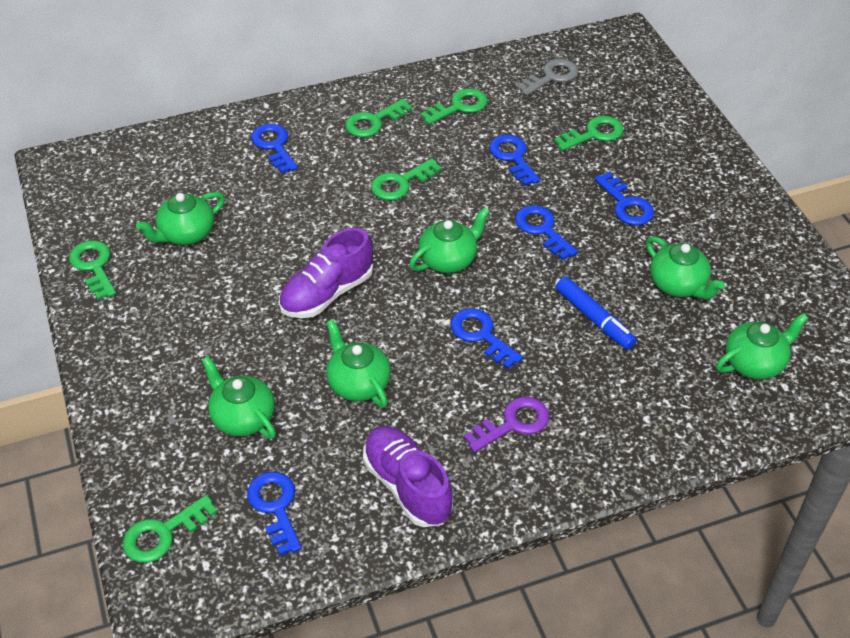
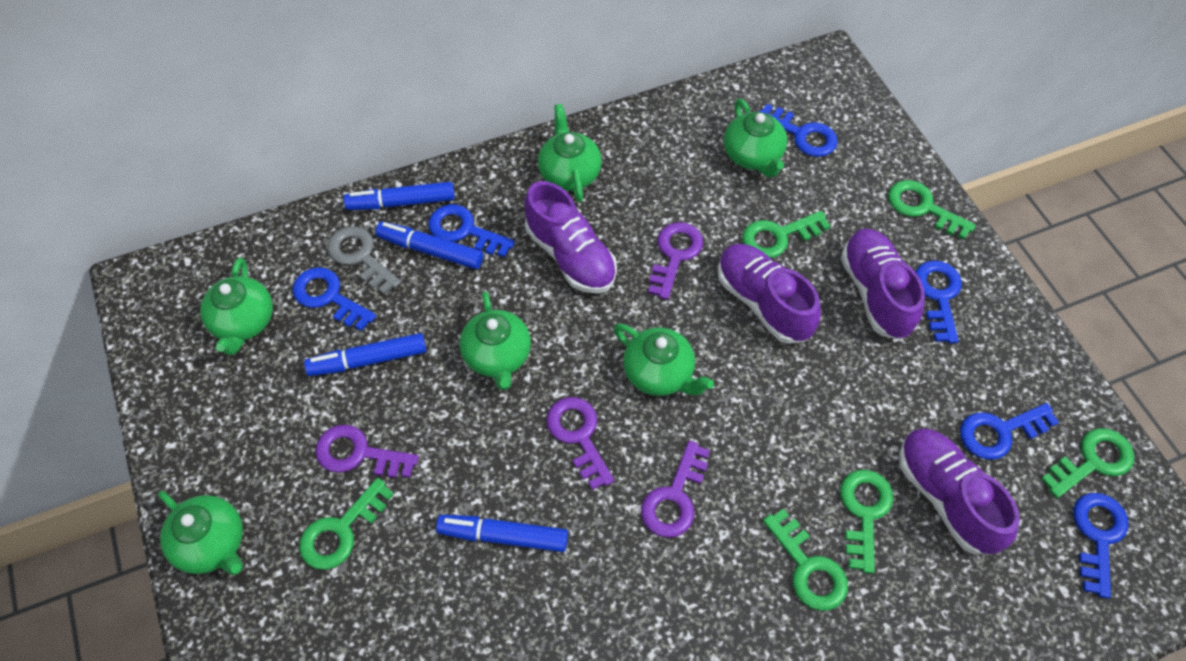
blue marker: 1 -> 4
purple key: 1 -> 4
purple shoe: 2 -> 4

